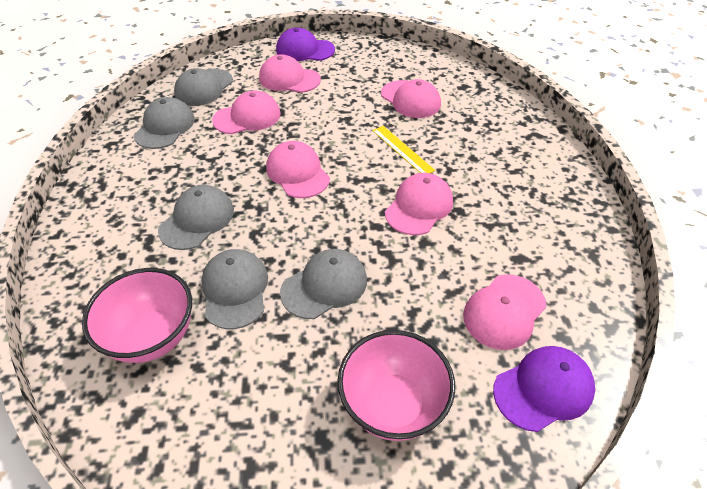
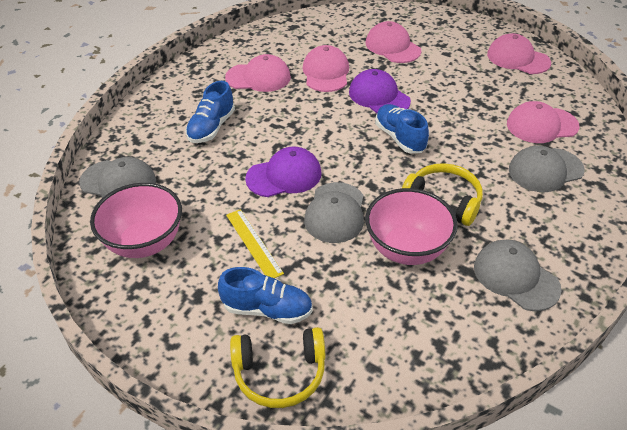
blue shoe: 0 -> 3
grey cap: 5 -> 4
pink cap: 6 -> 5
yellow headphones: 0 -> 2

